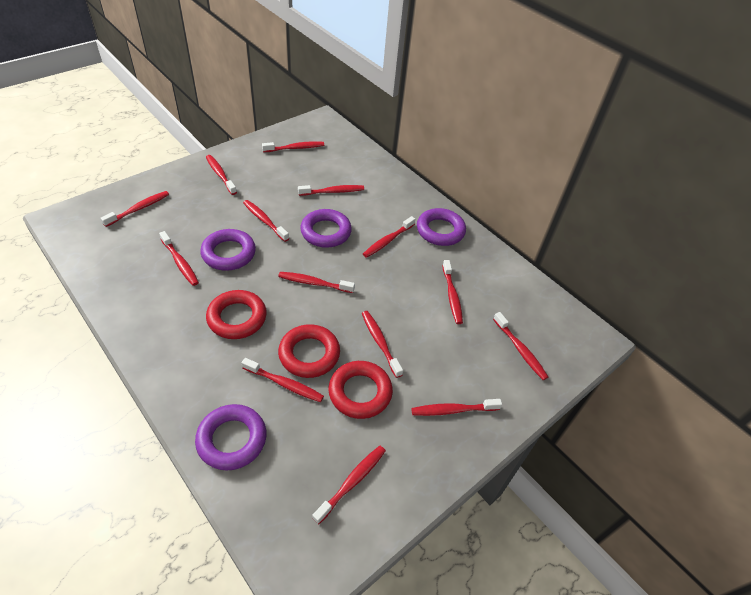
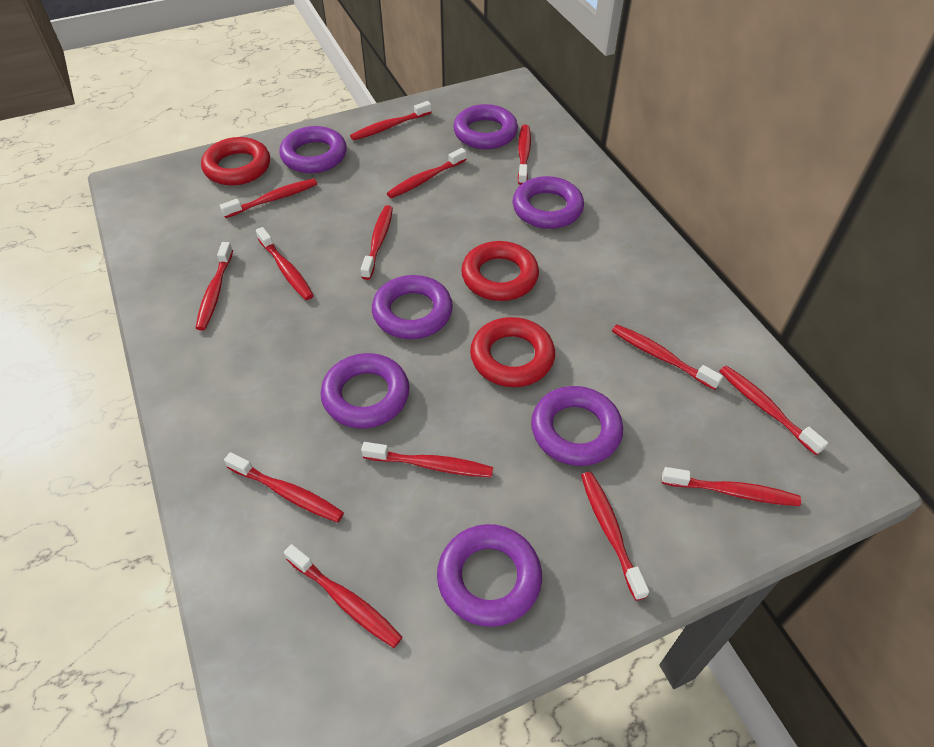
purple ring: 4 -> 7

